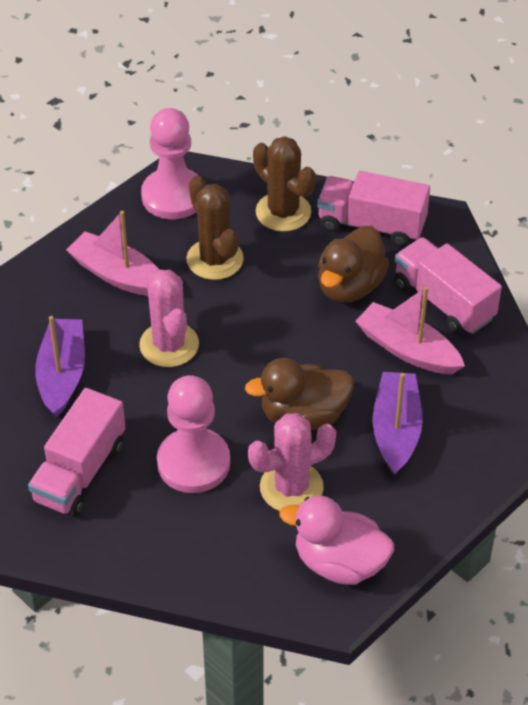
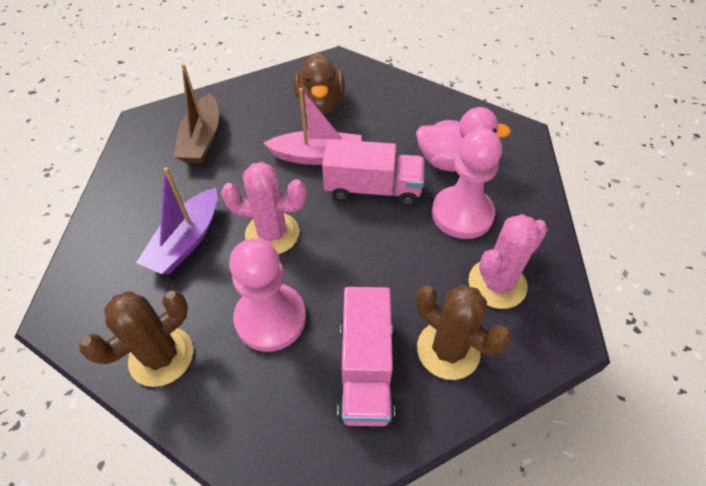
brown boat: 0 -> 1
brown duck: 2 -> 1
pink boat: 2 -> 1
pink truck: 3 -> 2
purple boat: 2 -> 1

